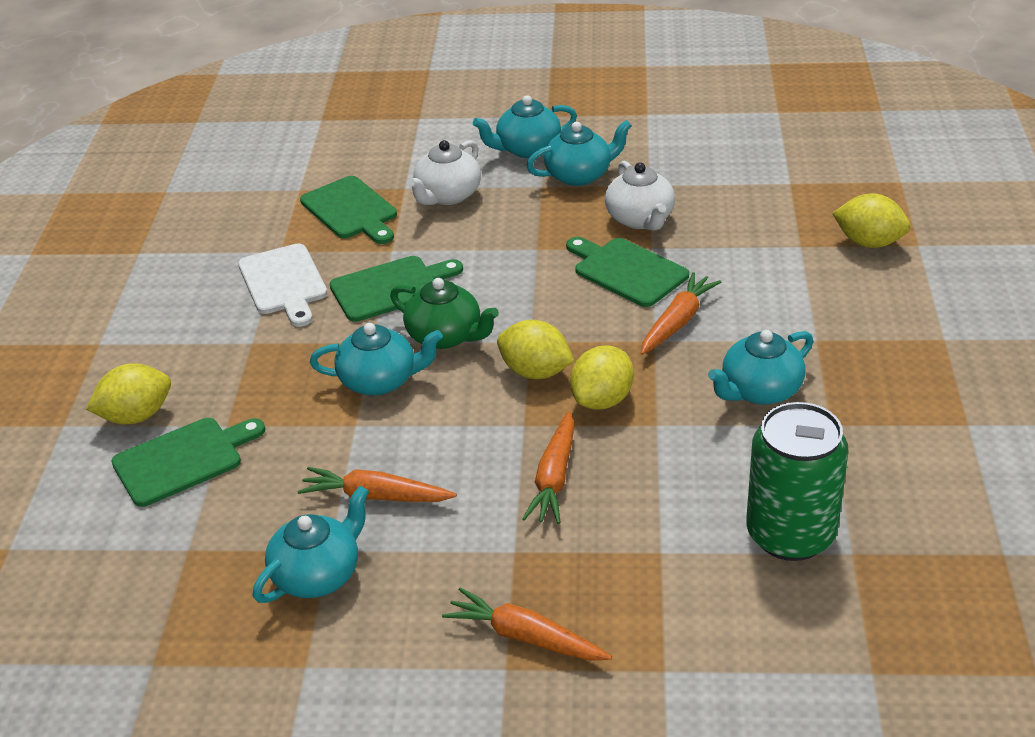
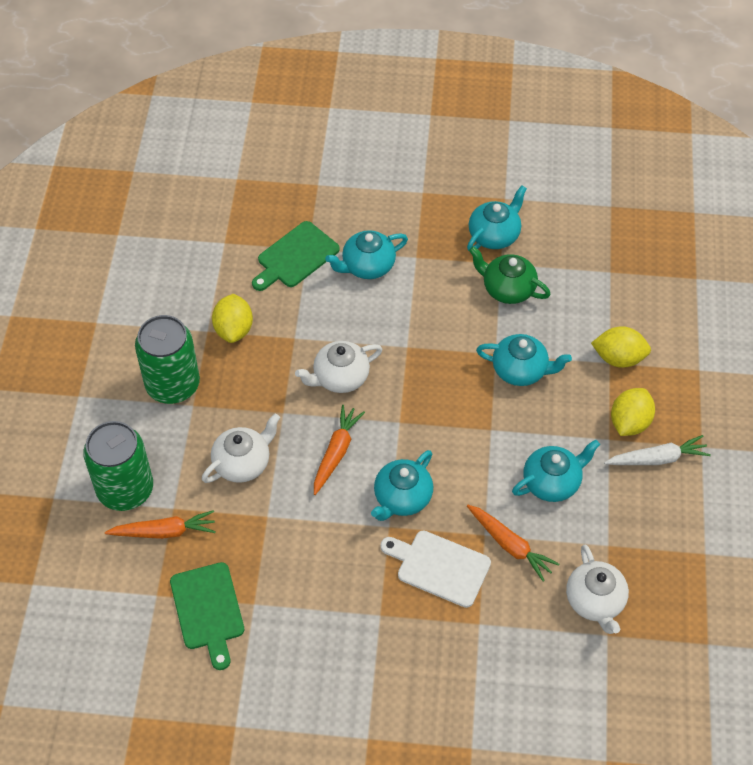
green can: 1 -> 2
green cutting board: 4 -> 2
orange carrot: 4 -> 3
white carrot: 0 -> 1
white teapot: 2 -> 3
yellow lemon: 4 -> 3

